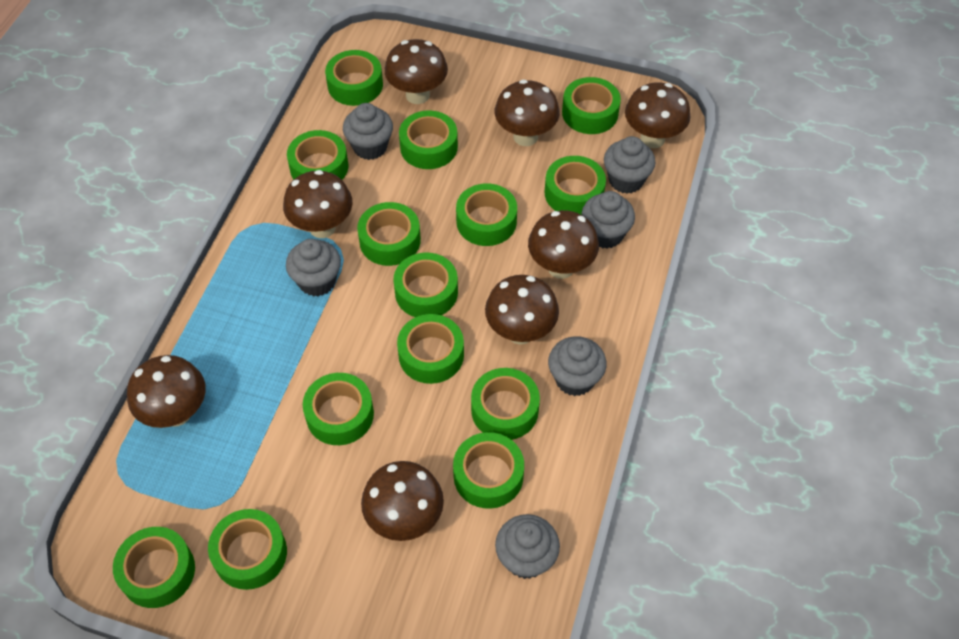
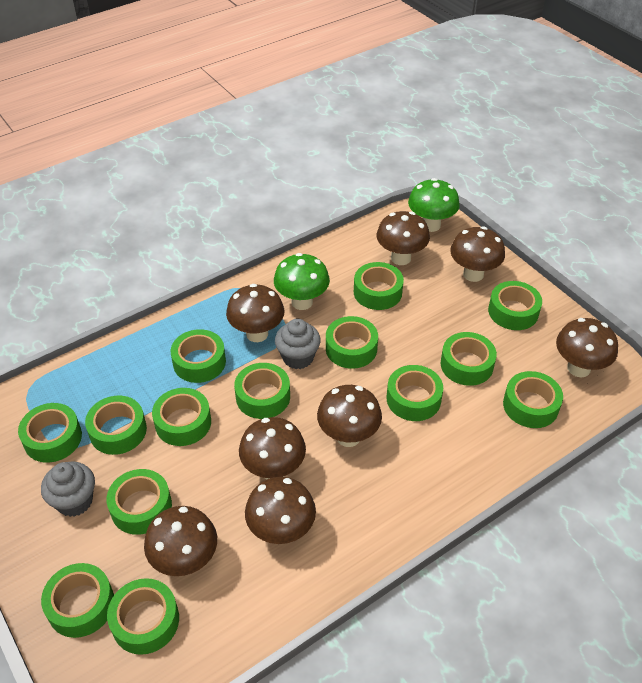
green mushroom: 0 -> 2
grey cupcake: 6 -> 2

